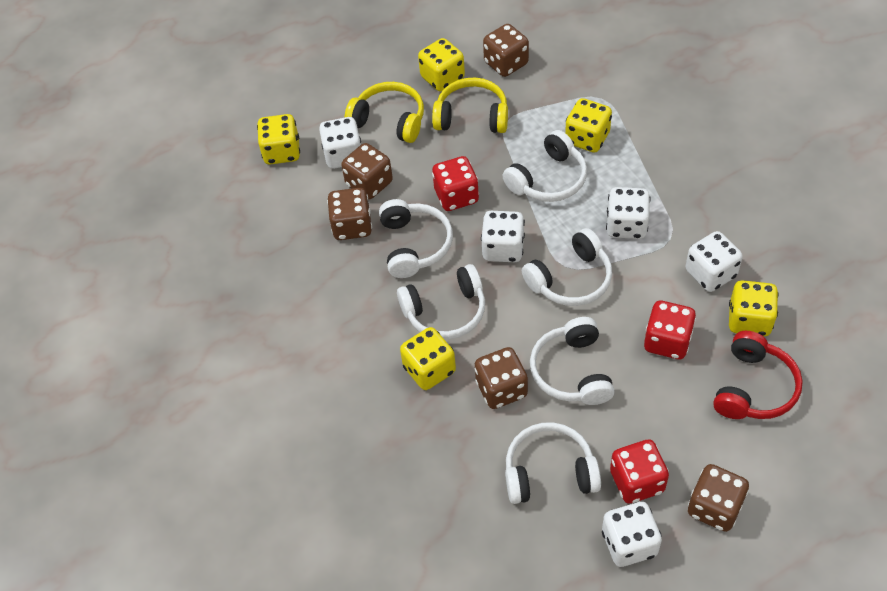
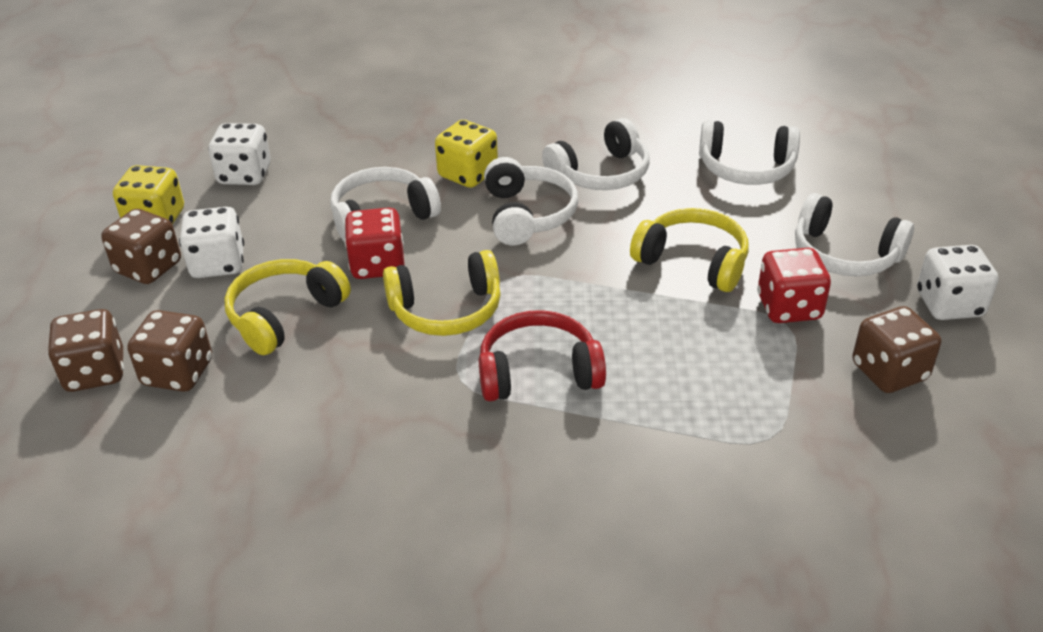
brown dice: 5 -> 4
red dice: 3 -> 2
white dice: 5 -> 3
white headphones: 6 -> 5
yellow dice: 5 -> 2
yellow headphones: 2 -> 3

